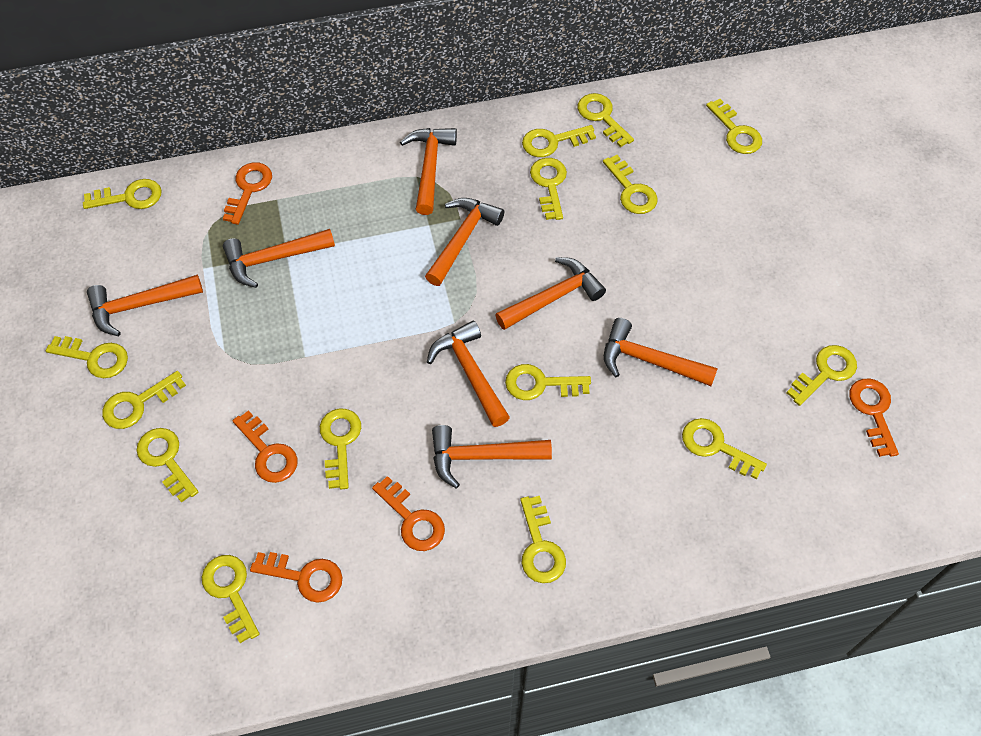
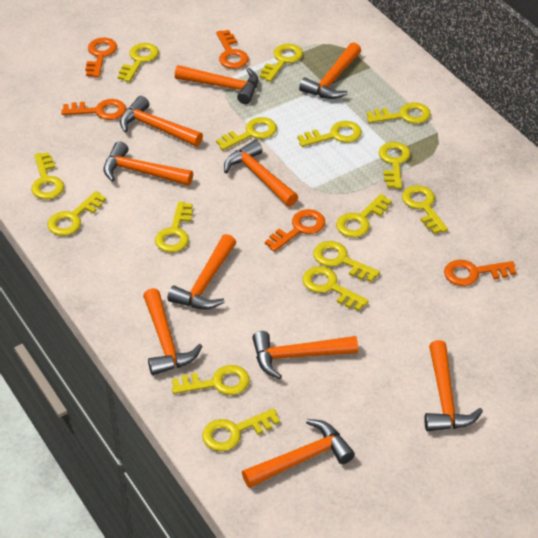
orange hammer: 8 -> 10

